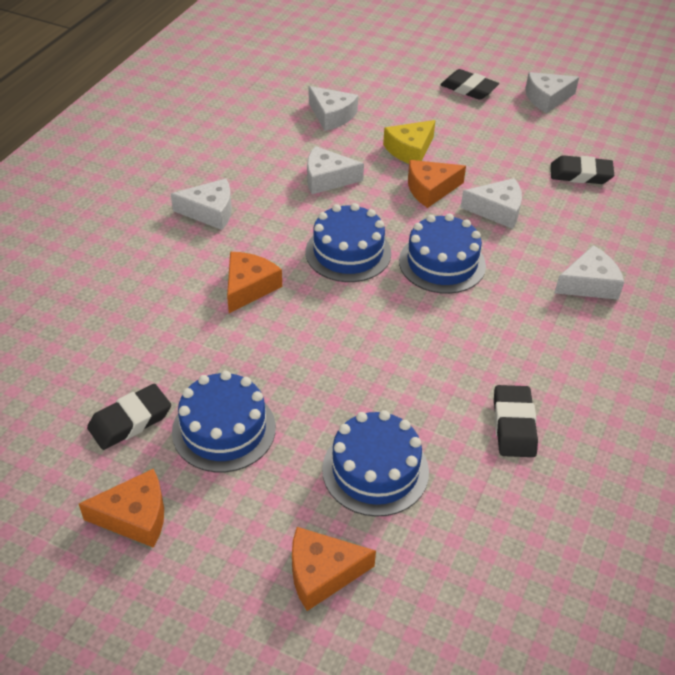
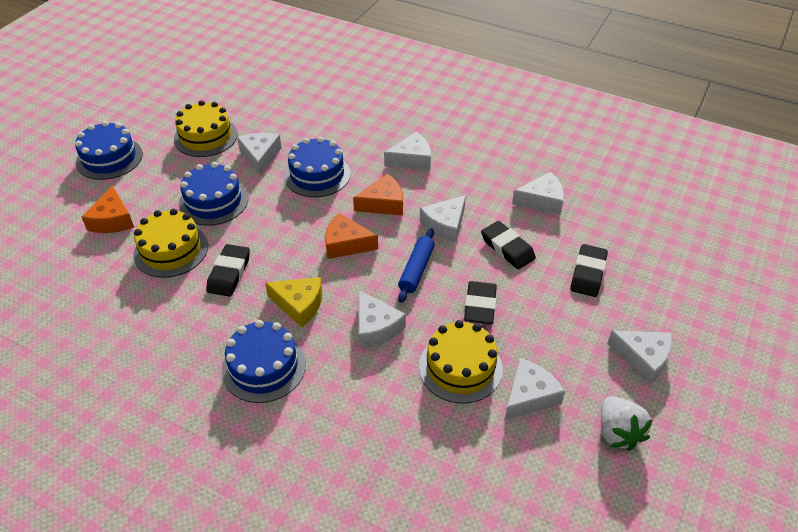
blue rolling pin: 0 -> 1
orange cheese: 4 -> 3
white cheese: 6 -> 7
white strawberry: 0 -> 1
yellow cake: 0 -> 3

